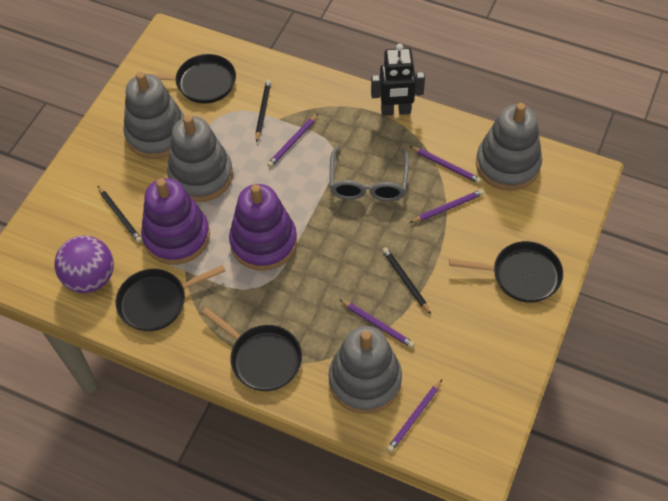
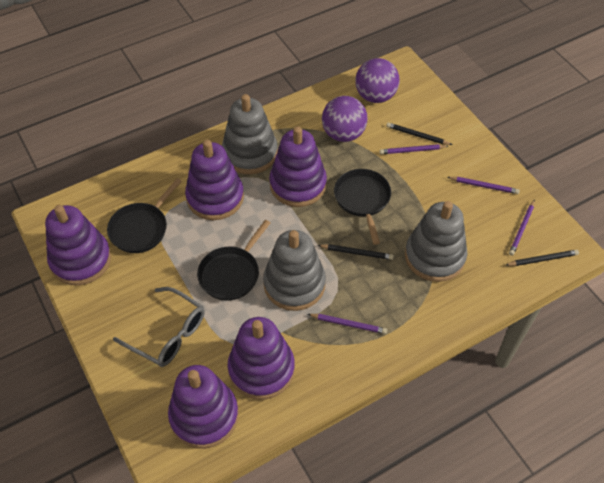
black pan: 4 -> 3
black robot: 1 -> 0
grey stacking toy: 4 -> 3
purple ball: 1 -> 2
purple pencil: 5 -> 4
purple stacking toy: 2 -> 5

